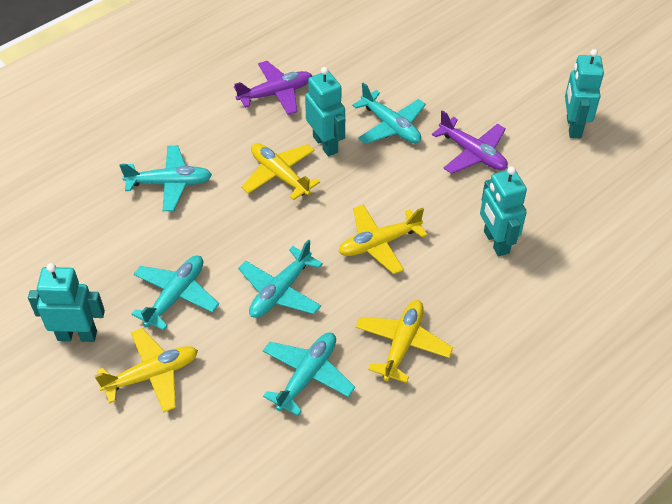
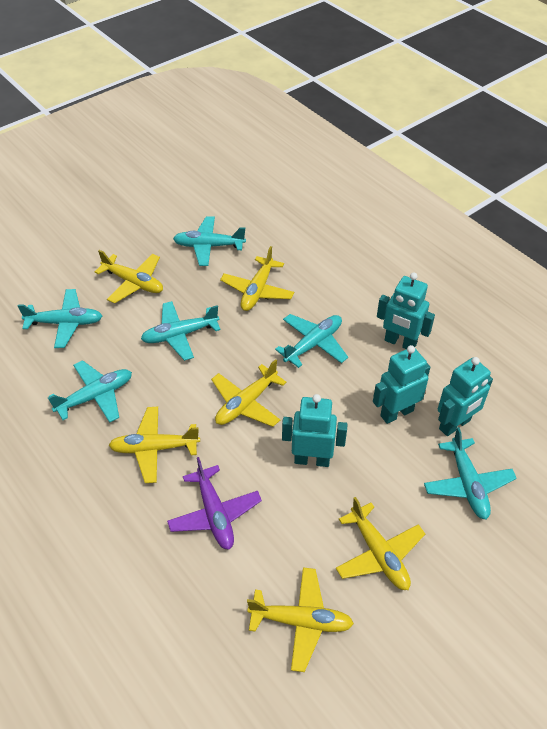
purple plane: 2 -> 1
turquoise plane: 5 -> 6
yellow plane: 4 -> 6

